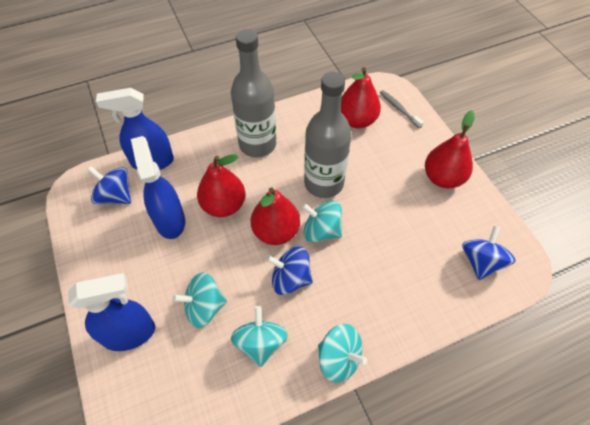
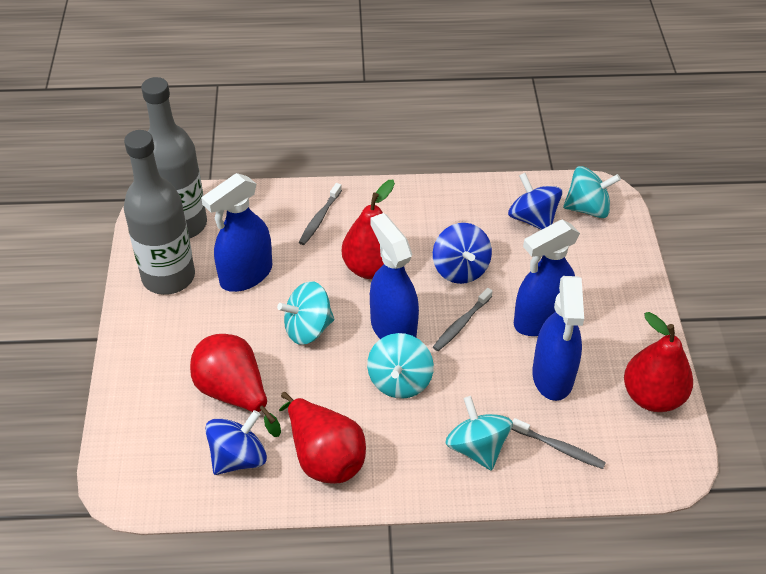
blue spray bottle: 3 -> 4
grey toothbrush: 1 -> 3

